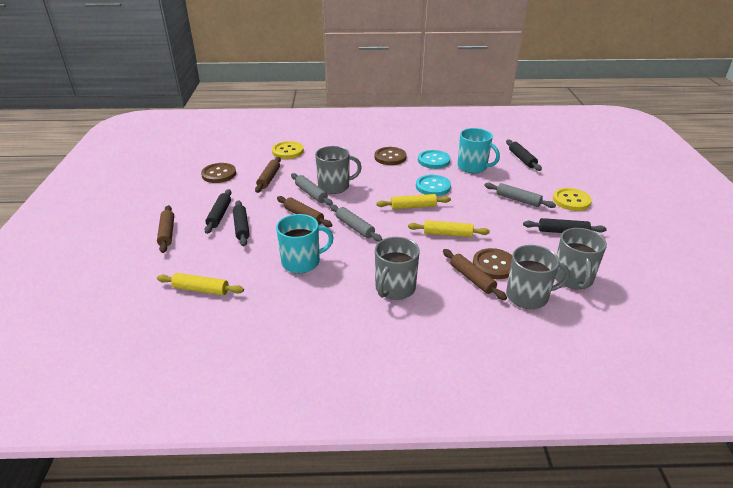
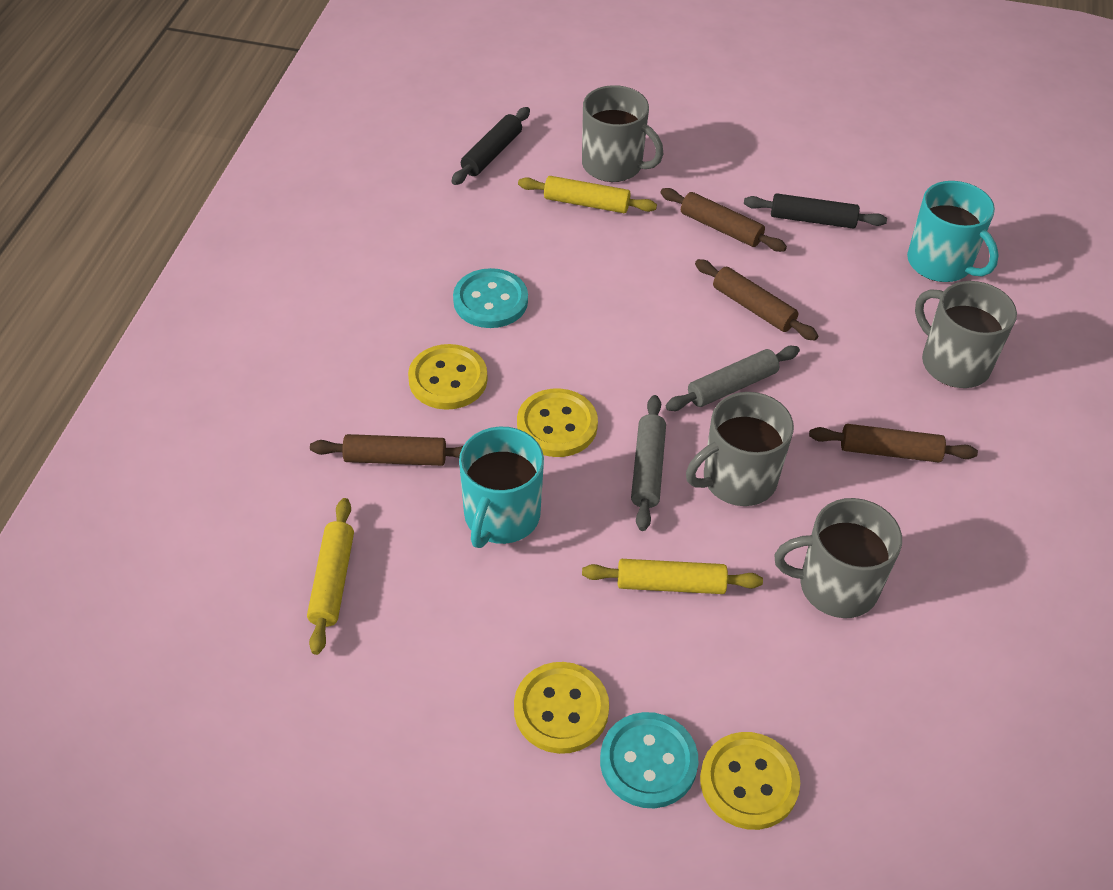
black rolling pin: 4 -> 2
brown button: 3 -> 0
grey rolling pin: 3 -> 2
yellow button: 2 -> 4

